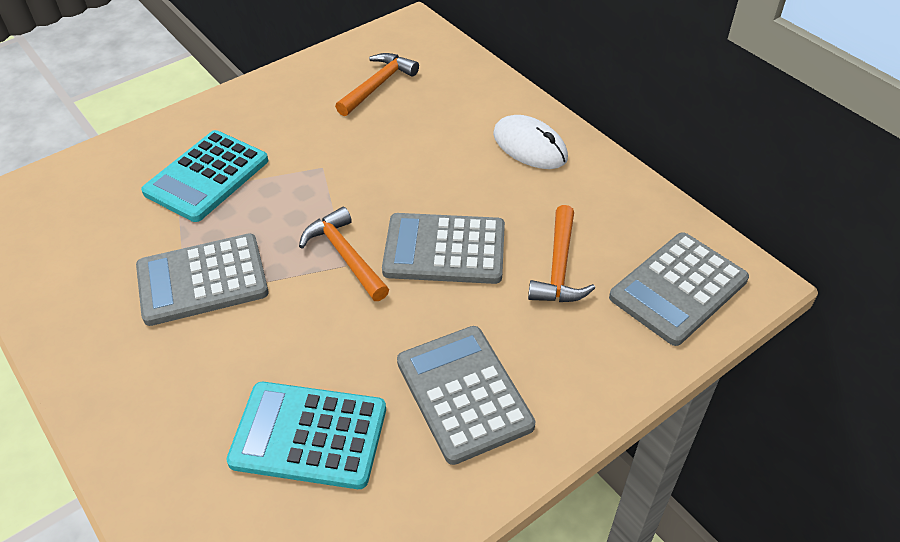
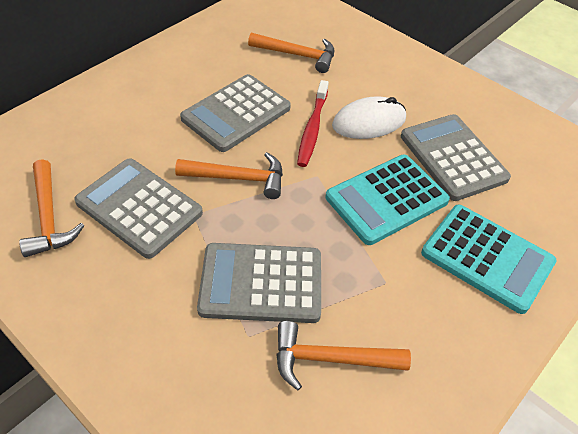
orange hammer: 3 -> 4
red toothbrush: 0 -> 1

